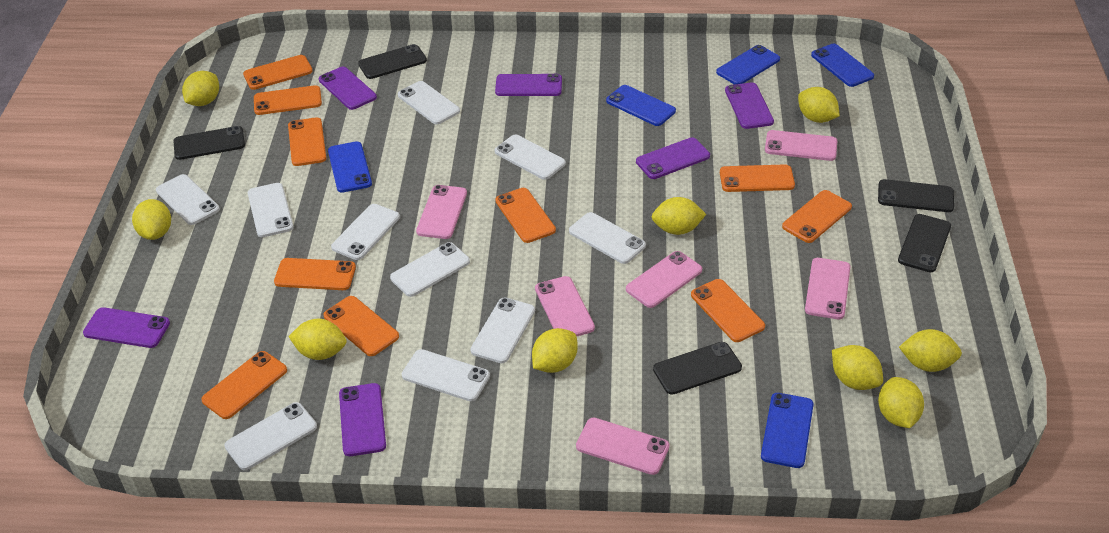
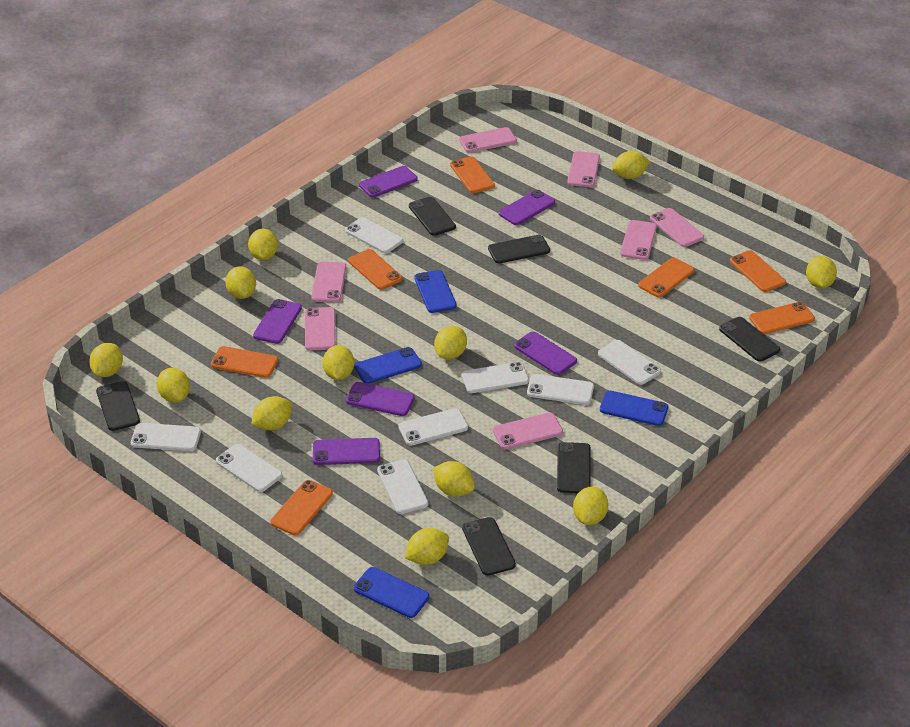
black phone: 5 -> 6
blue phone: 5 -> 4
orange phone: 10 -> 7
pink phone: 6 -> 7
white phone: 10 -> 8
yellow lemon: 9 -> 12

